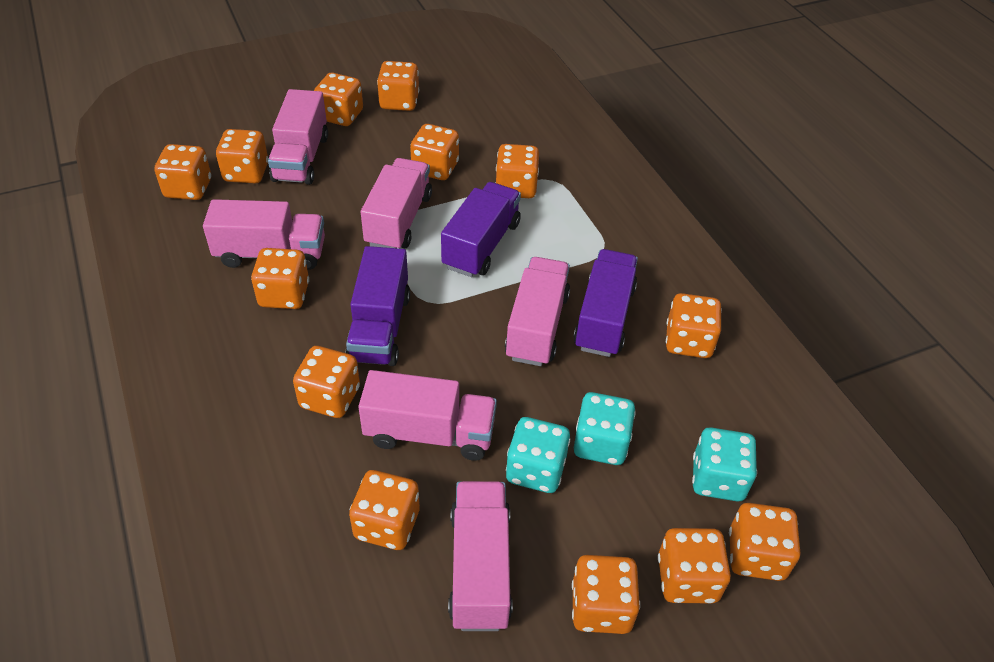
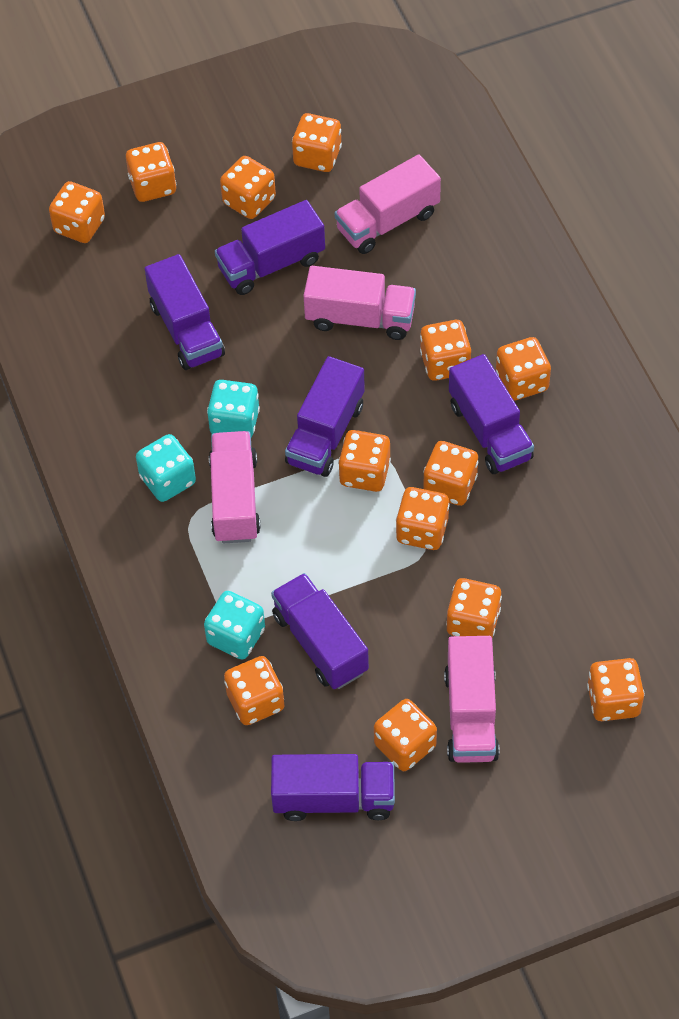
pink truck: 6 -> 4
purple truck: 3 -> 6

